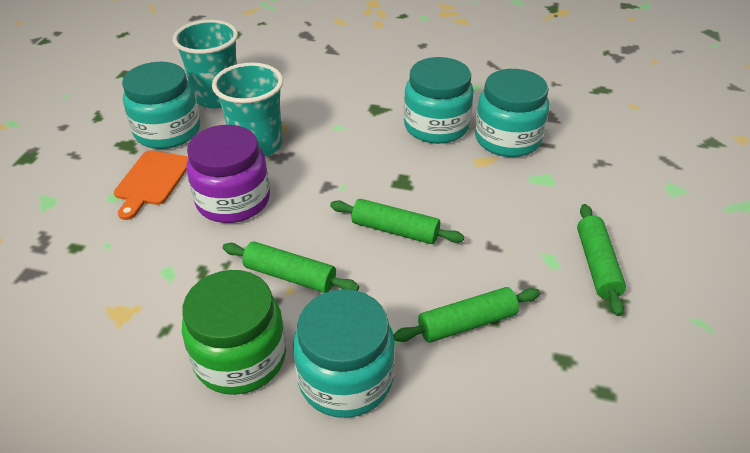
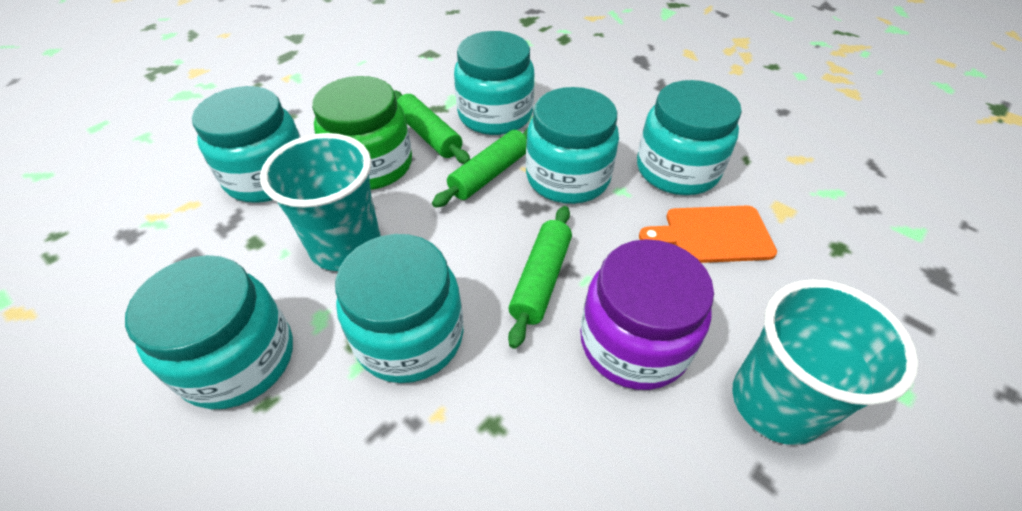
green rolling pin: 4 -> 3
turquoise jar: 4 -> 6

